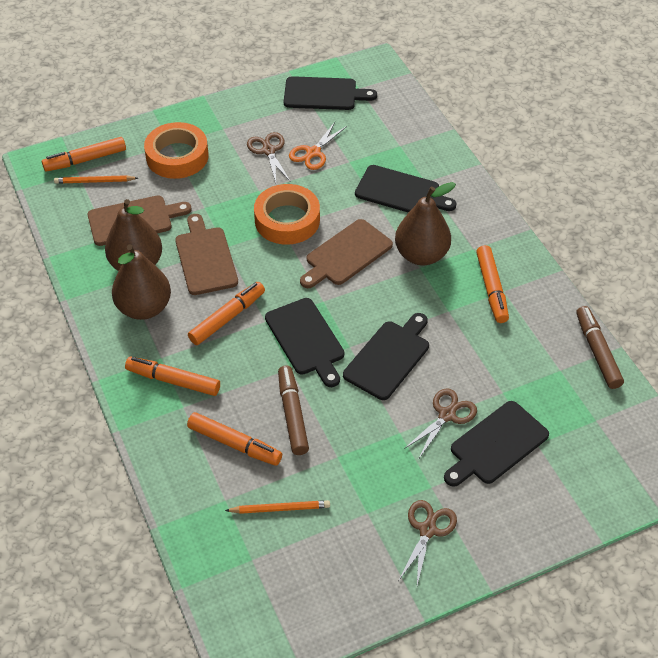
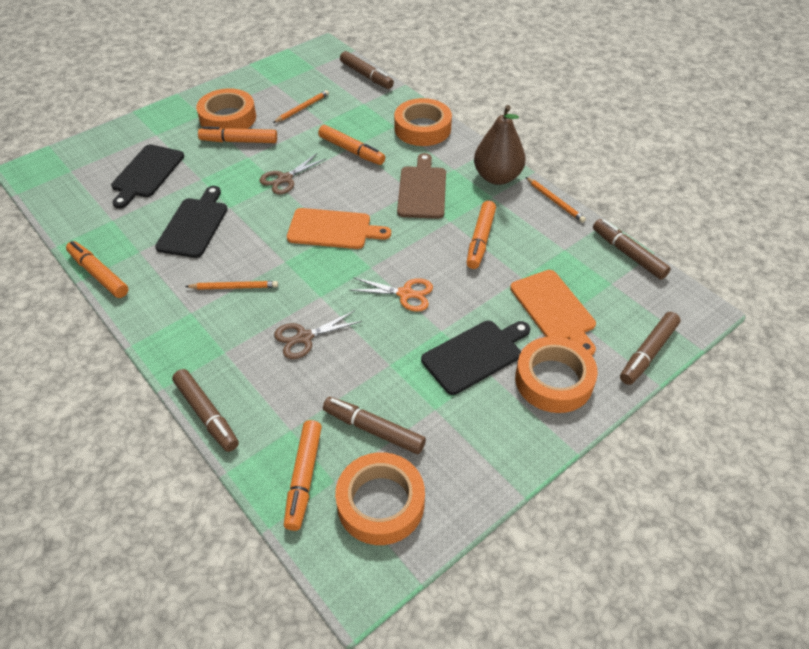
black cutting board: 5 -> 3
brown cutting board: 3 -> 1
brown marker: 2 -> 5
brown pear: 3 -> 1
brown scissors: 3 -> 2
orange cutting board: 0 -> 2
orange pencil: 2 -> 3
orange tape: 2 -> 4

